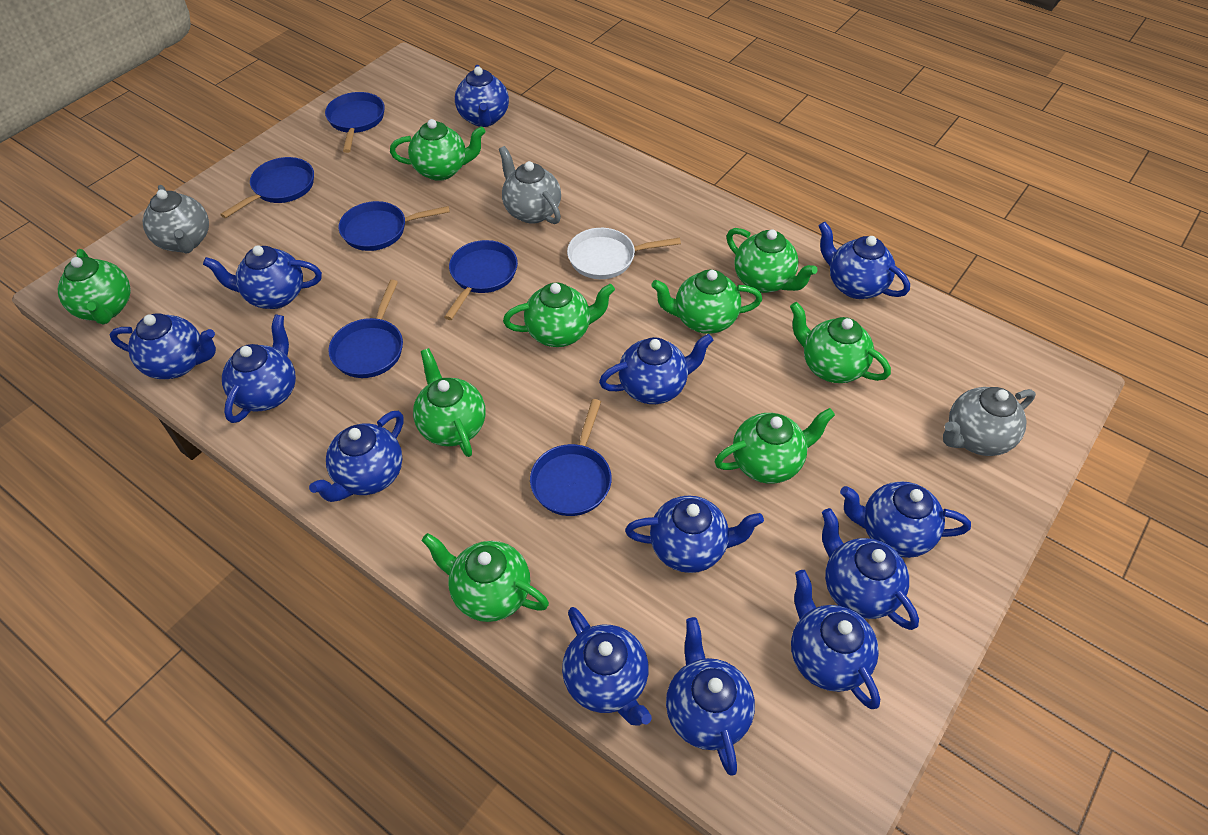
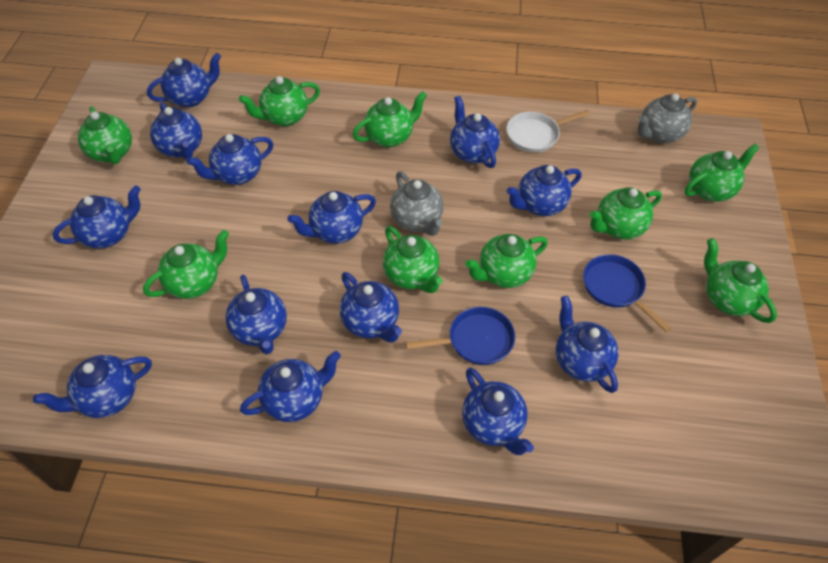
blue pan: 6 -> 2
grey teapot: 3 -> 2

